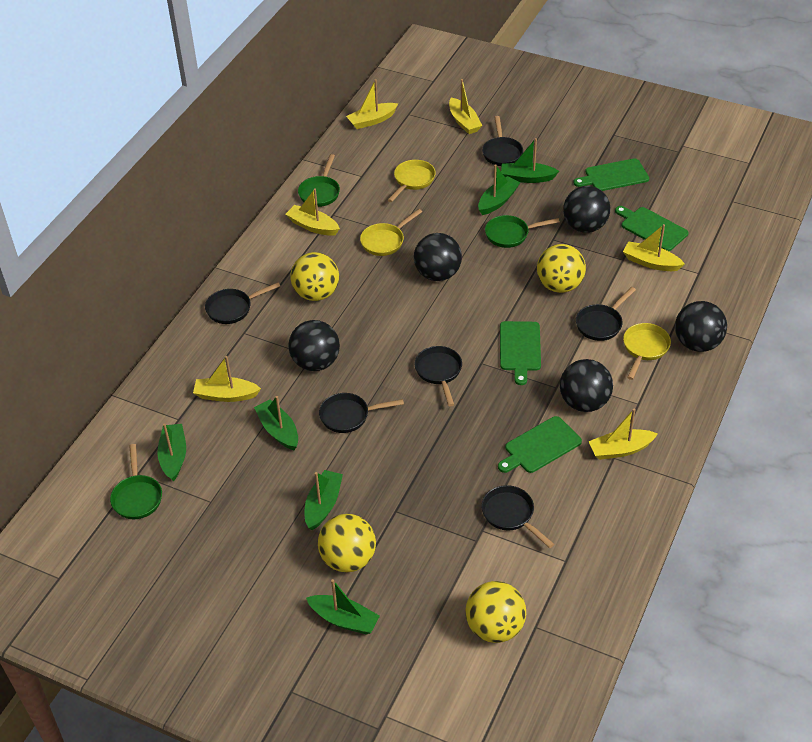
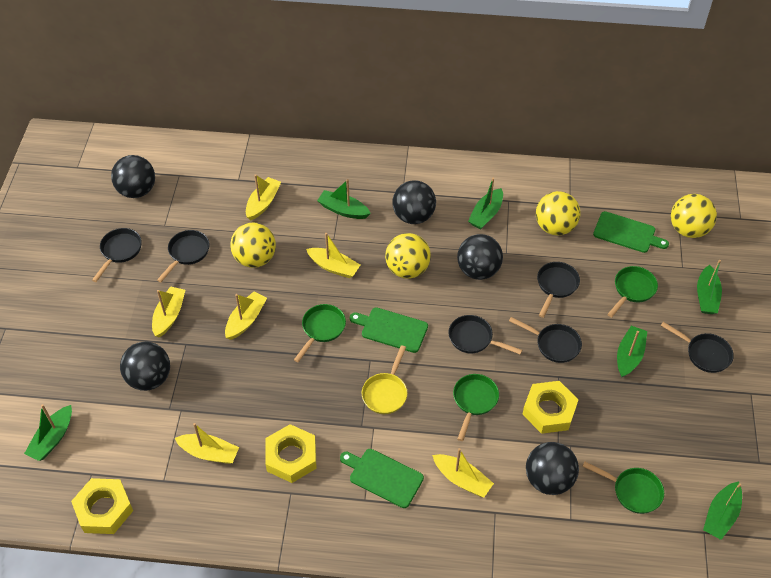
green cutting board: 4 -> 3
green pan: 3 -> 4
yellow nut: 0 -> 3
yellow pan: 3 -> 1

